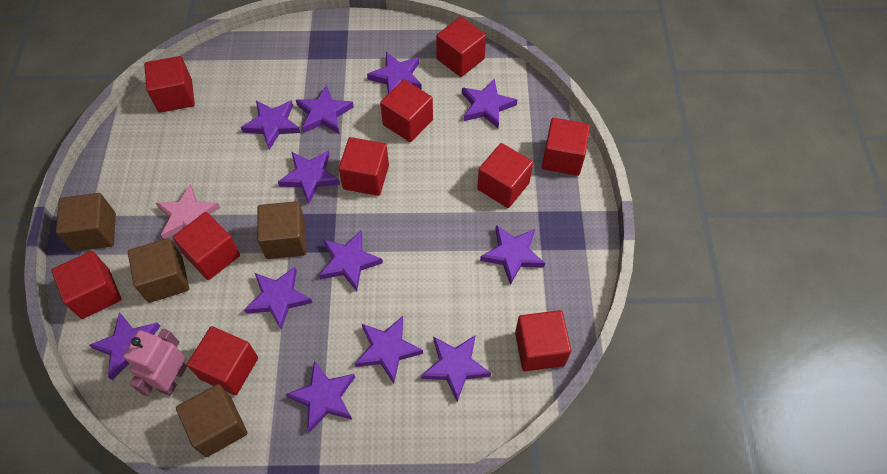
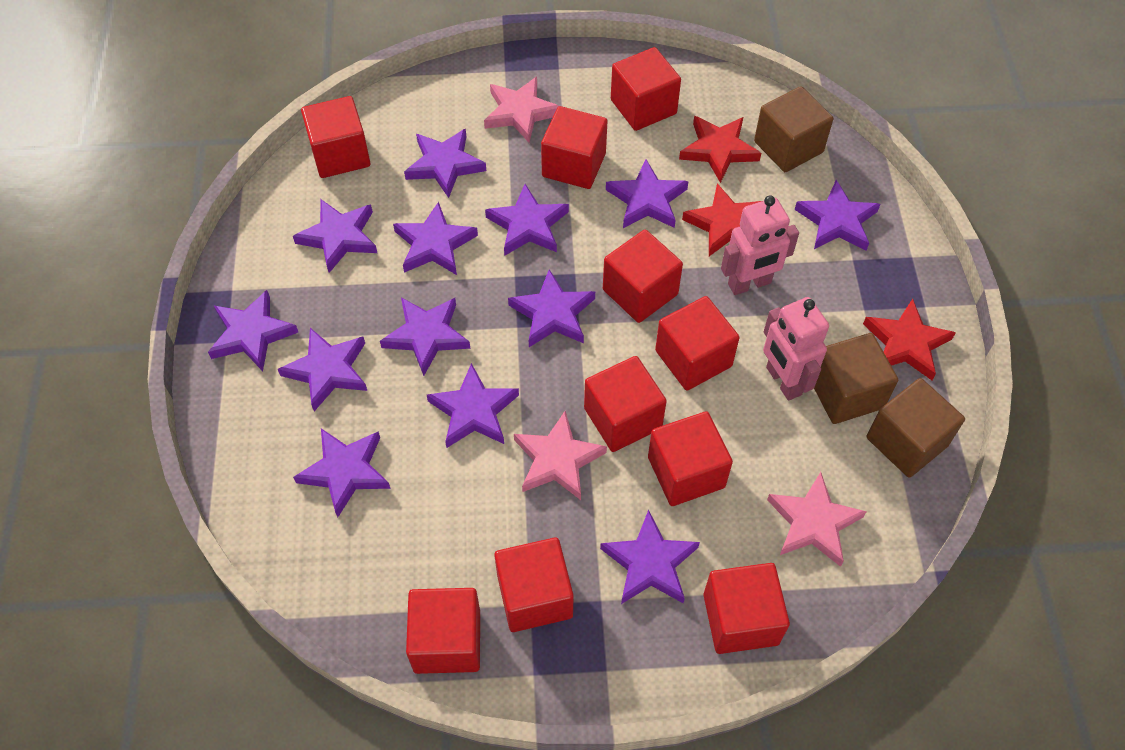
brown cube: 4 -> 3
pink robot: 1 -> 2
pink star: 1 -> 3
purple star: 12 -> 13
red star: 0 -> 3

